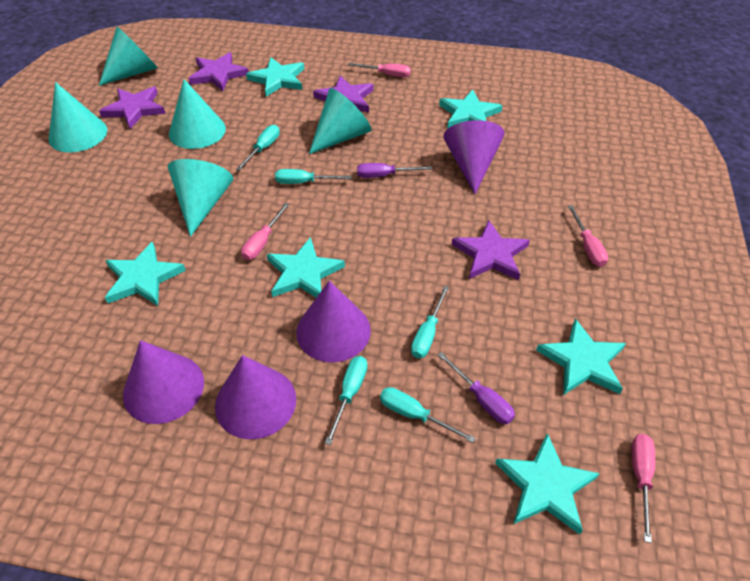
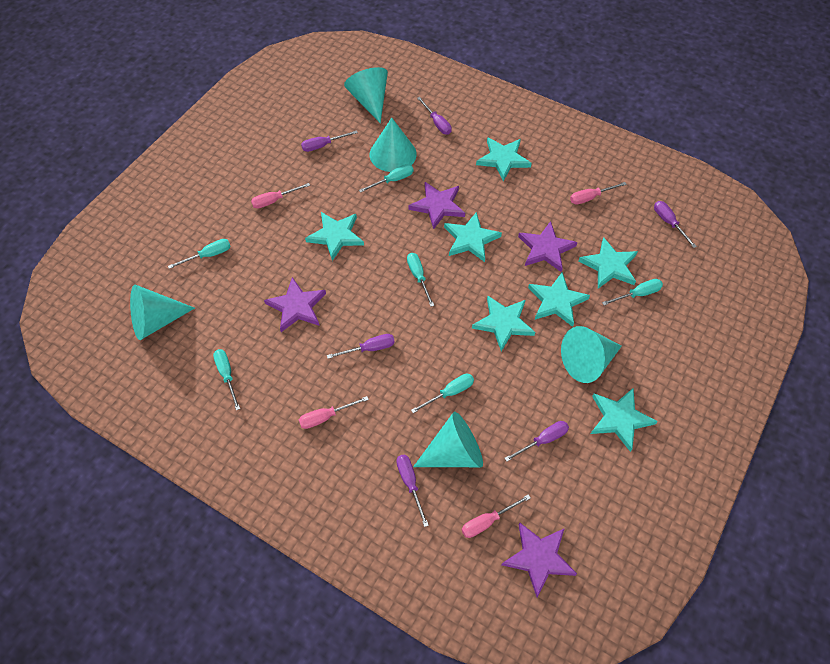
purple cone: 4 -> 0
purple screwdriver: 2 -> 6
turquoise screwdriver: 5 -> 6
turquoise star: 6 -> 7

